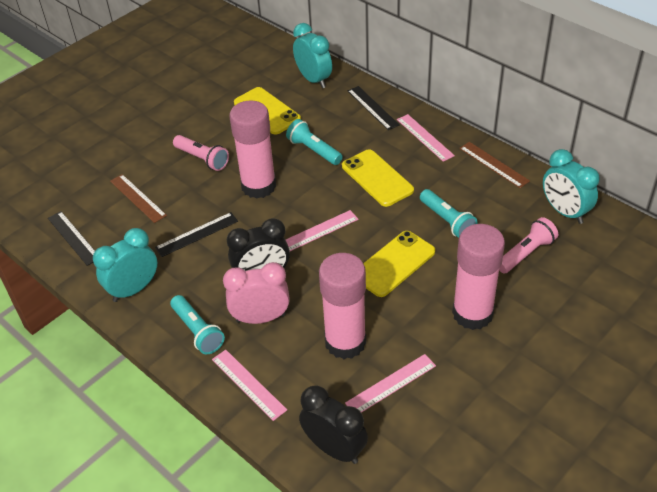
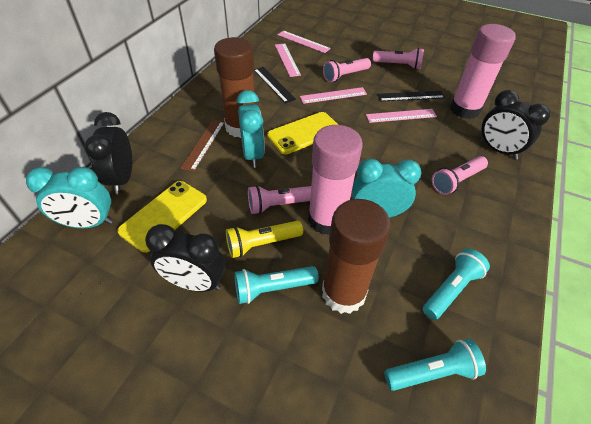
black clock: 2 -> 3
black ruler: 3 -> 2
brown glue stick: 0 -> 2
brown ruler: 2 -> 1
pink clock: 1 -> 0
pink flashlight: 2 -> 4
pink glue stick: 3 -> 2
yellow flashlight: 0 -> 1
yellow phone: 3 -> 2

